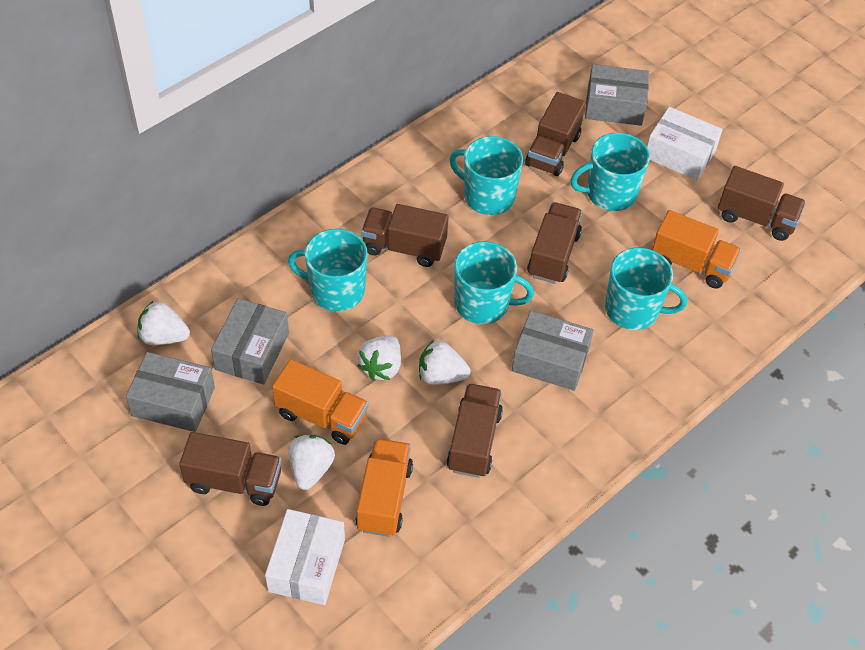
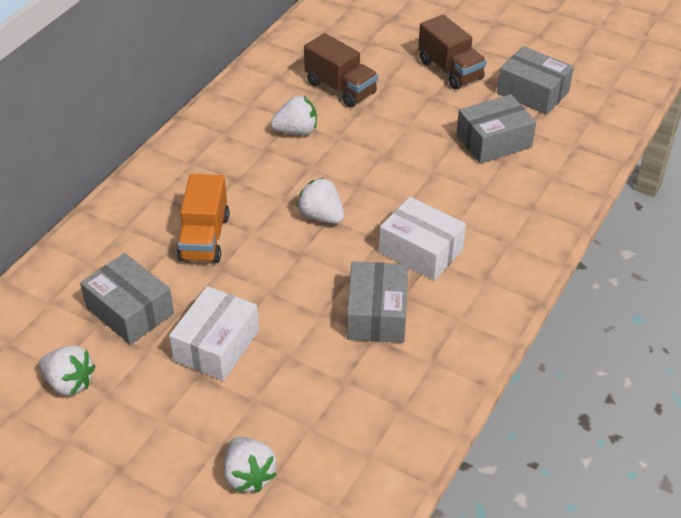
brown truck: 6 -> 2
orange truck: 3 -> 1
turquoise mug: 5 -> 0

